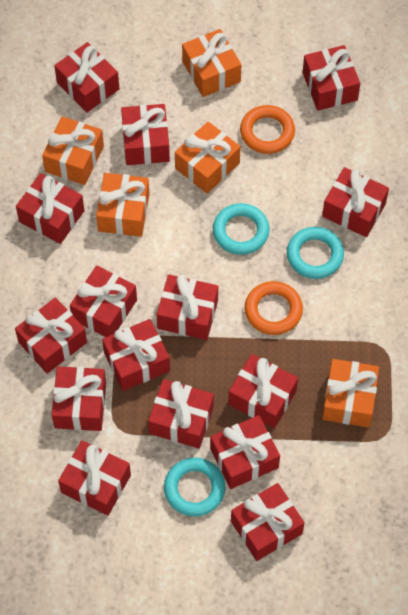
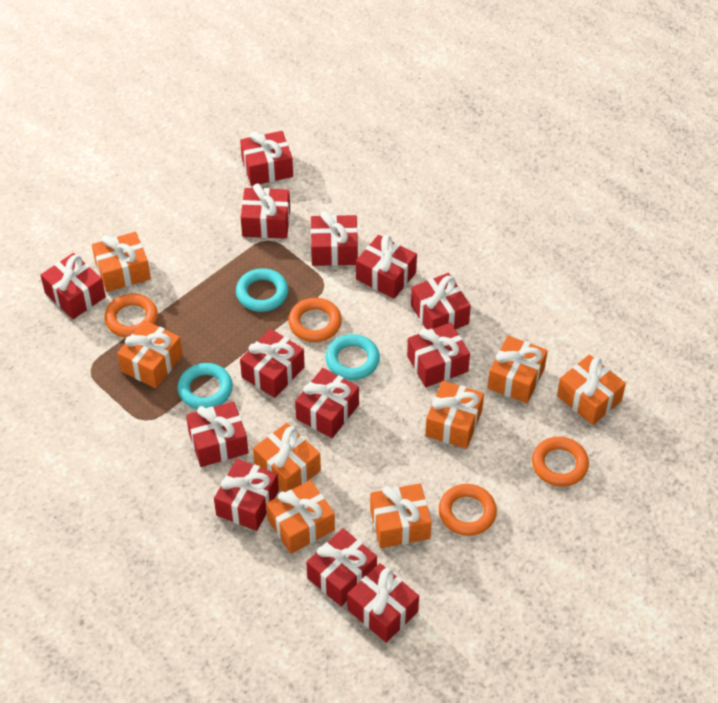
orange gift: 5 -> 8
orange ring: 2 -> 4
red gift: 15 -> 13

